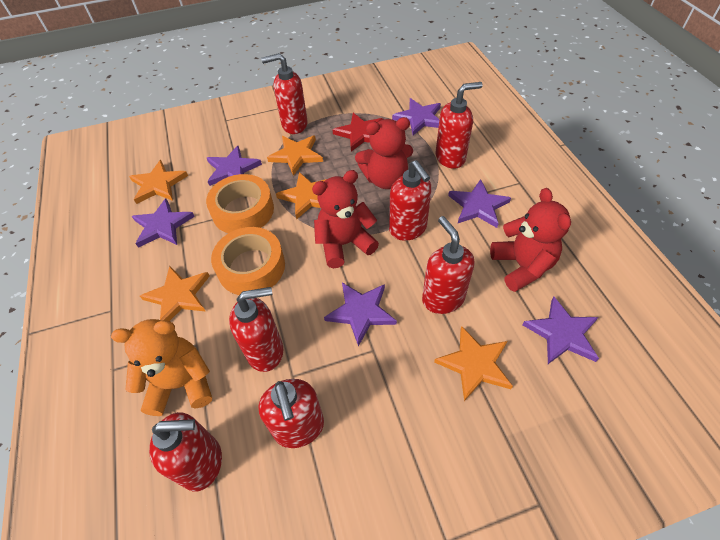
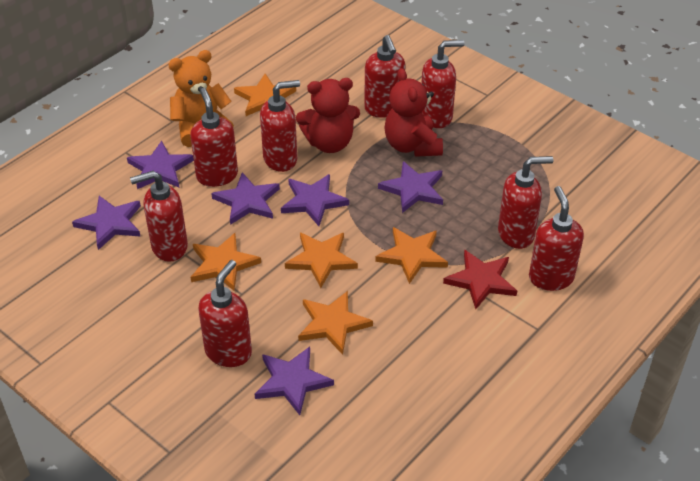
orange tape: 2 -> 0
red soap dispenser: 7 -> 8
red teddy bear: 3 -> 2

